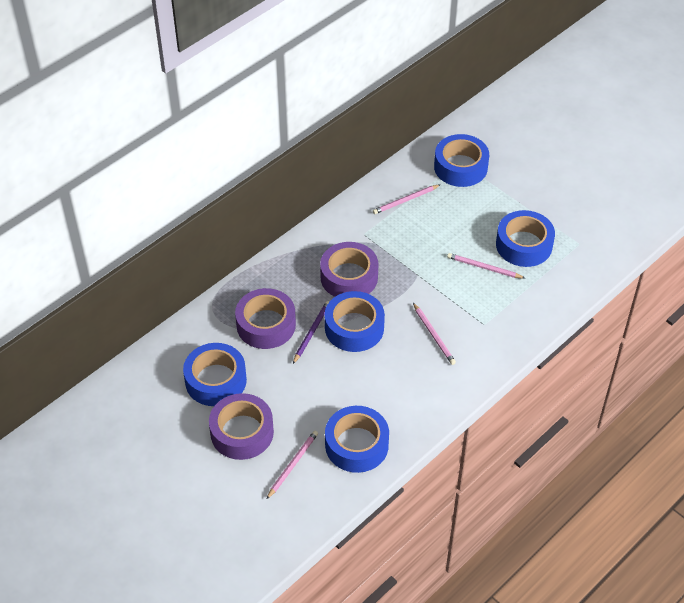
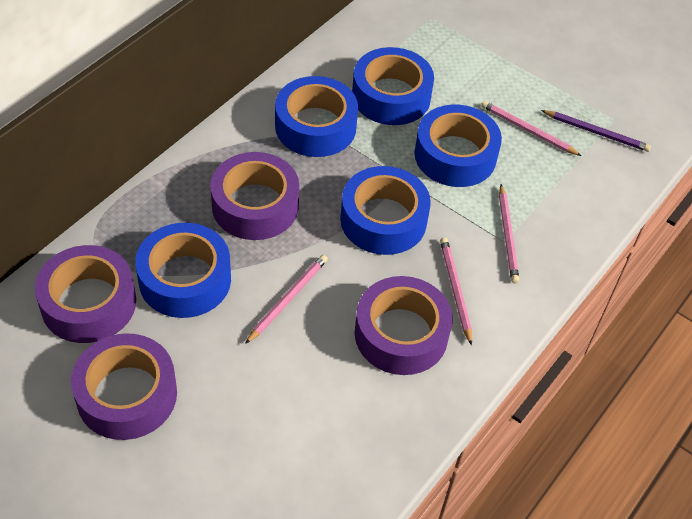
purple tape: 3 -> 4

